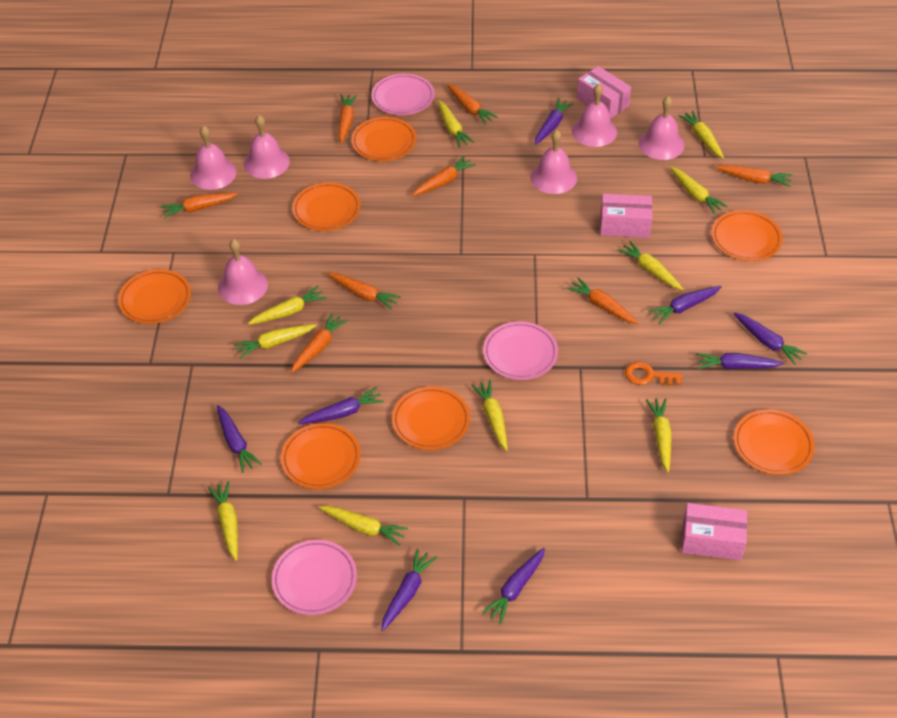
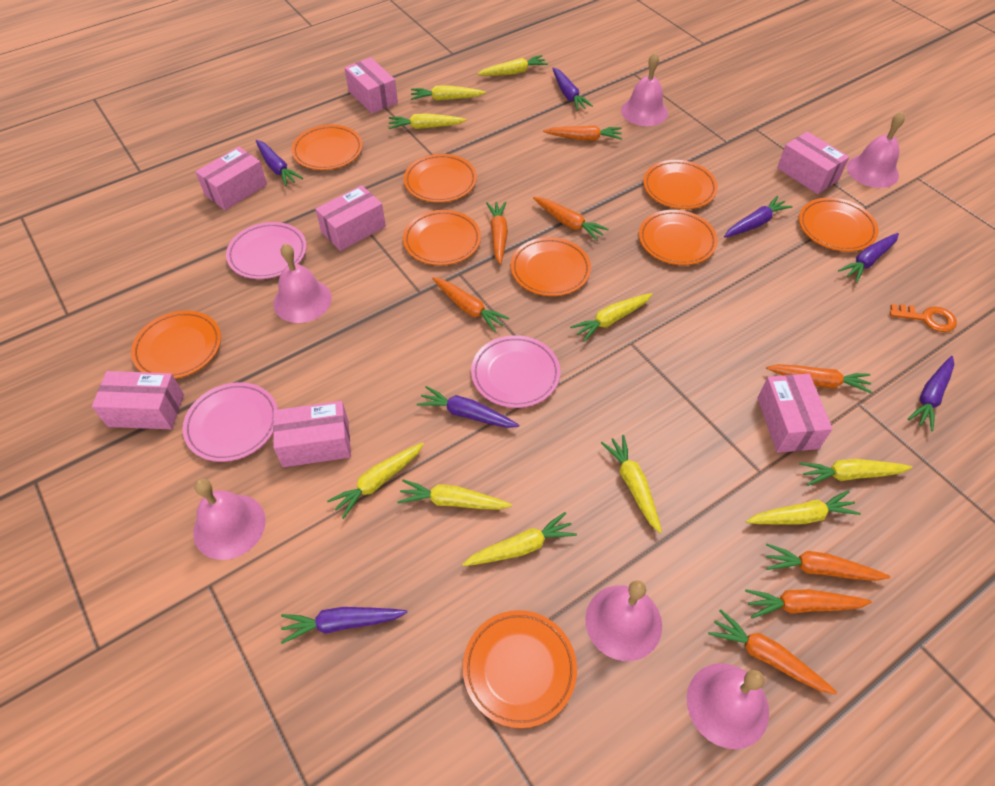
orange plate: 7 -> 9
pink box: 3 -> 7
purple carrot: 8 -> 7

